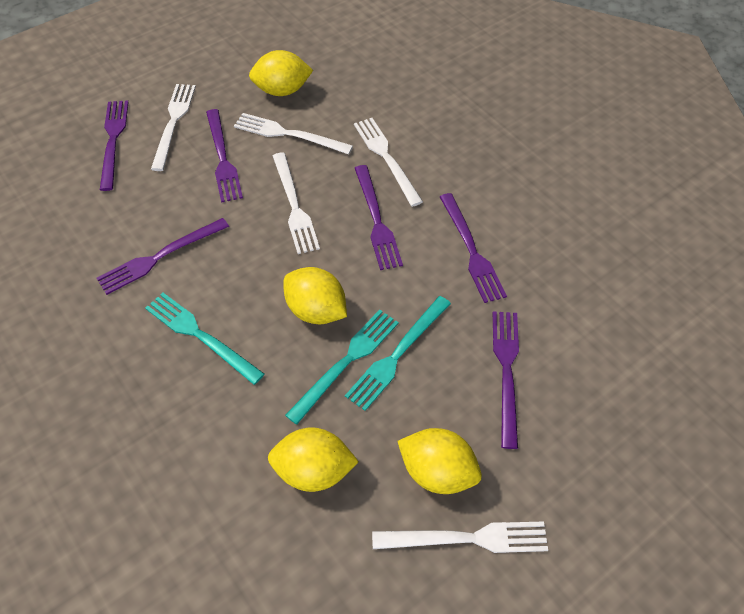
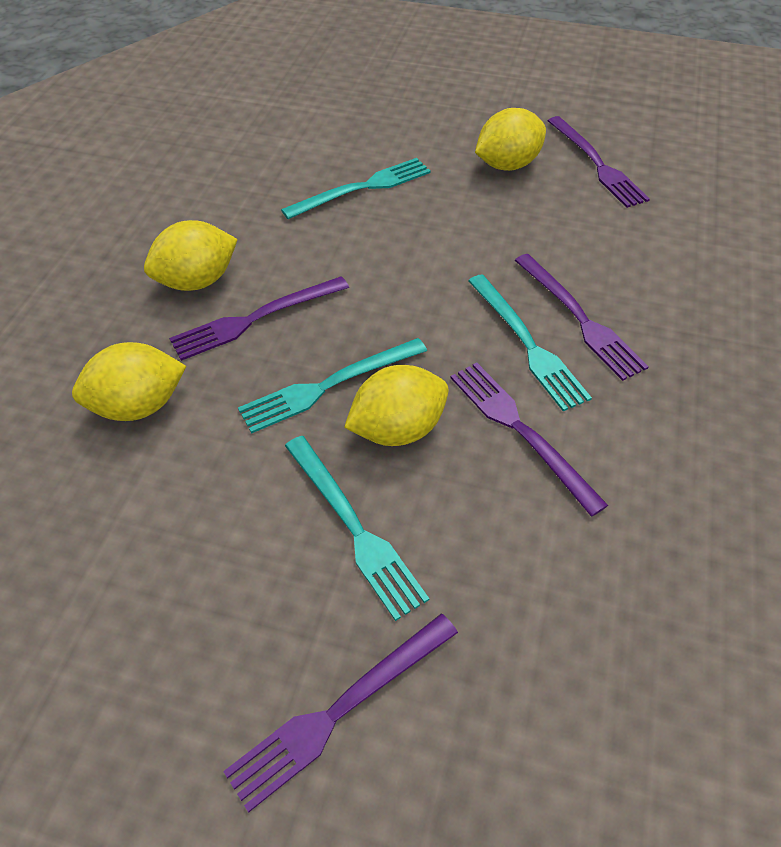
purple fork: 6 -> 5
turquoise fork: 3 -> 4
white fork: 5 -> 0

